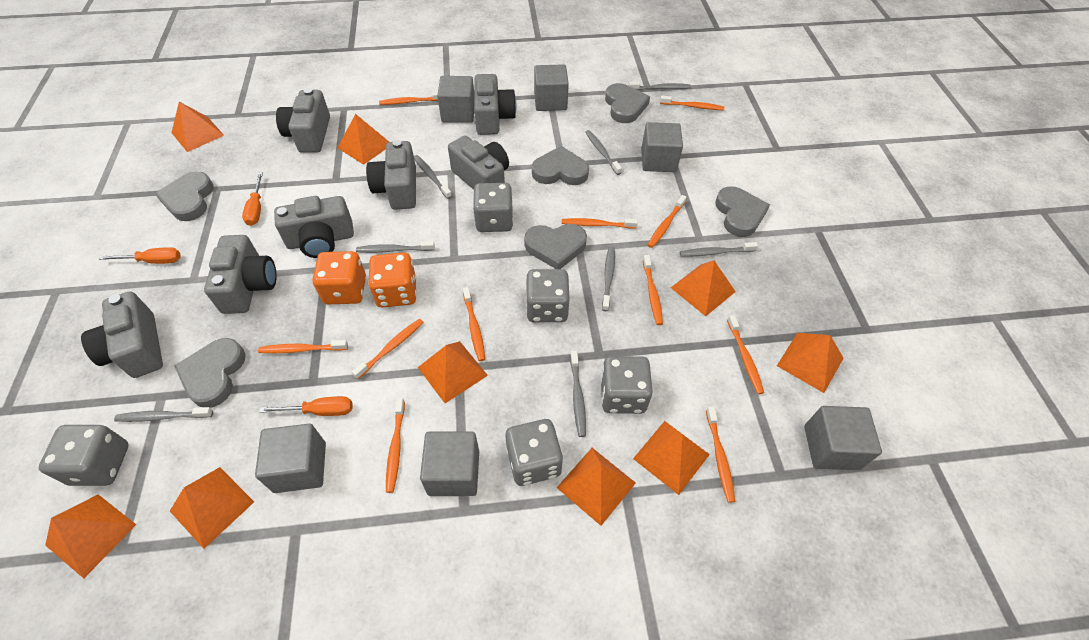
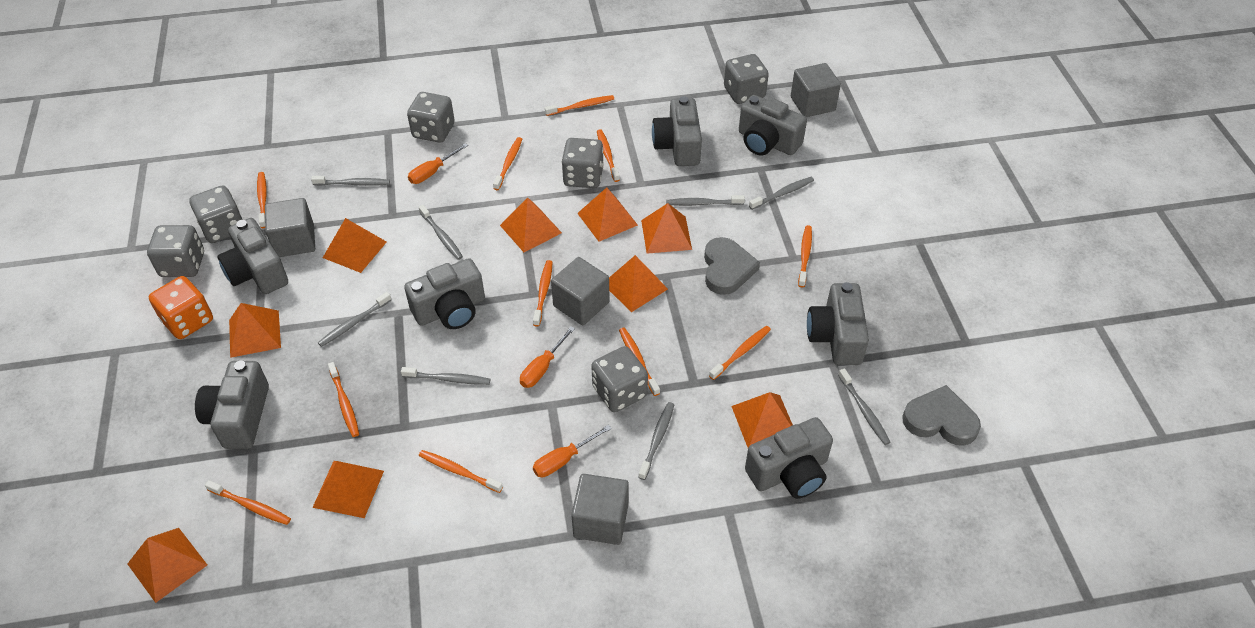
grey cube: 6 -> 4
grey dice: 5 -> 6
grey heart: 6 -> 2
orange dice: 2 -> 1

